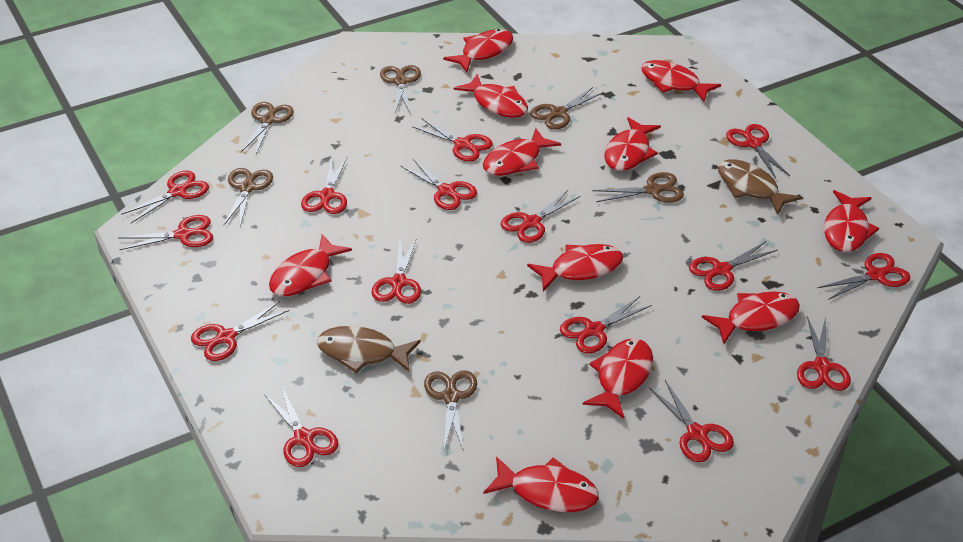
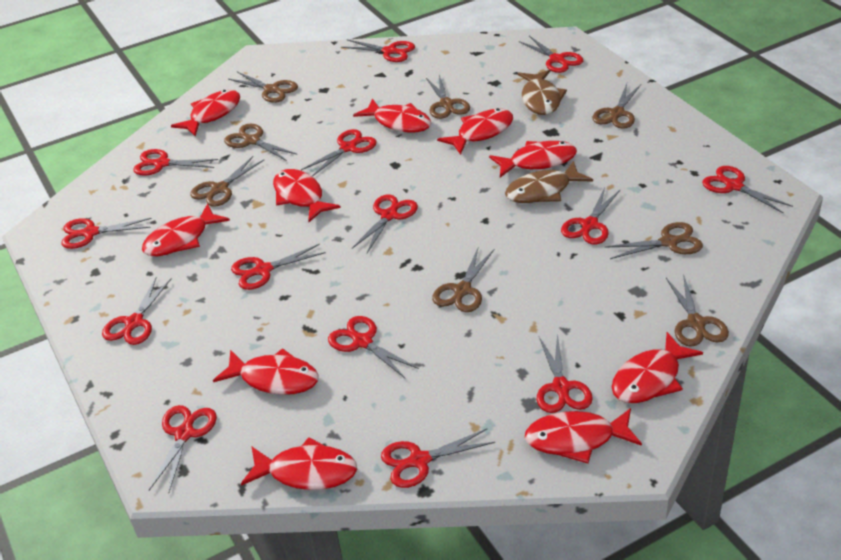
brown scissors: 6 -> 8
red fish: 11 -> 10
red scissors: 15 -> 14

